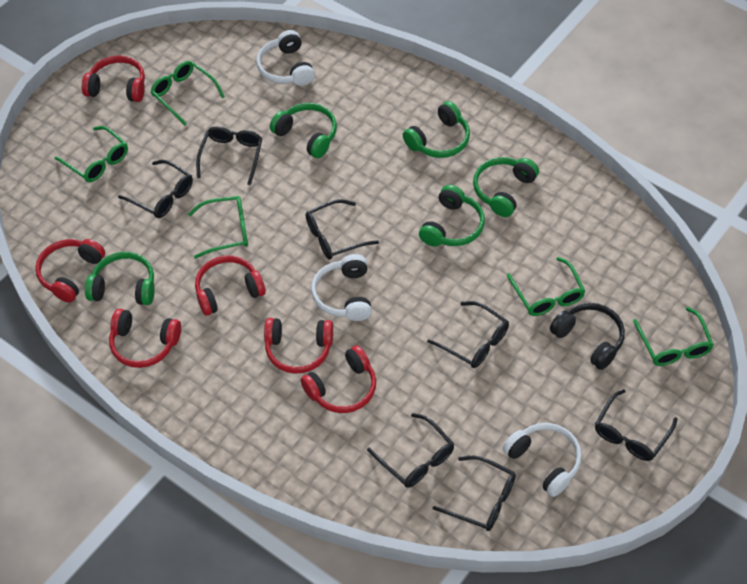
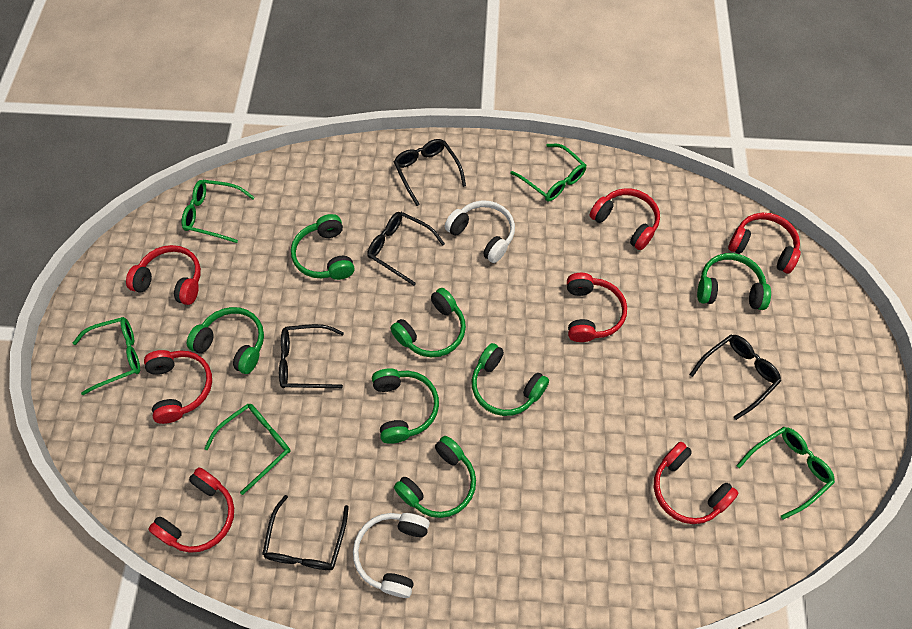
black glasses: 7 -> 5
black headphones: 1 -> 0
green headphones: 5 -> 7
red headphones: 6 -> 7
white headphones: 3 -> 2

